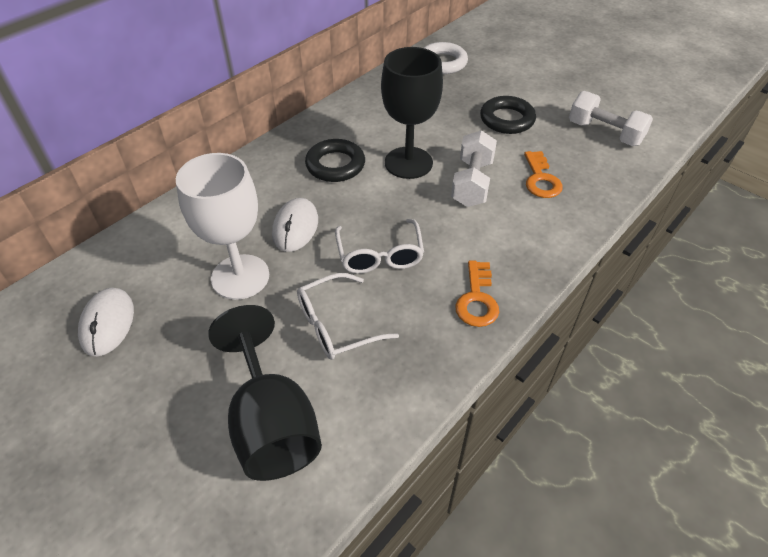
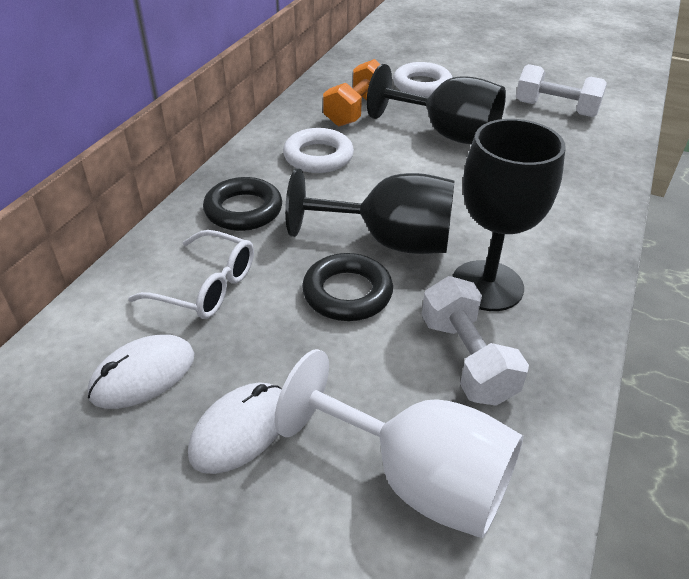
black goblet: 2 -> 3
orange dumbbell: 0 -> 1
orange key: 2 -> 0
white glasses: 2 -> 1
white ring: 1 -> 2

